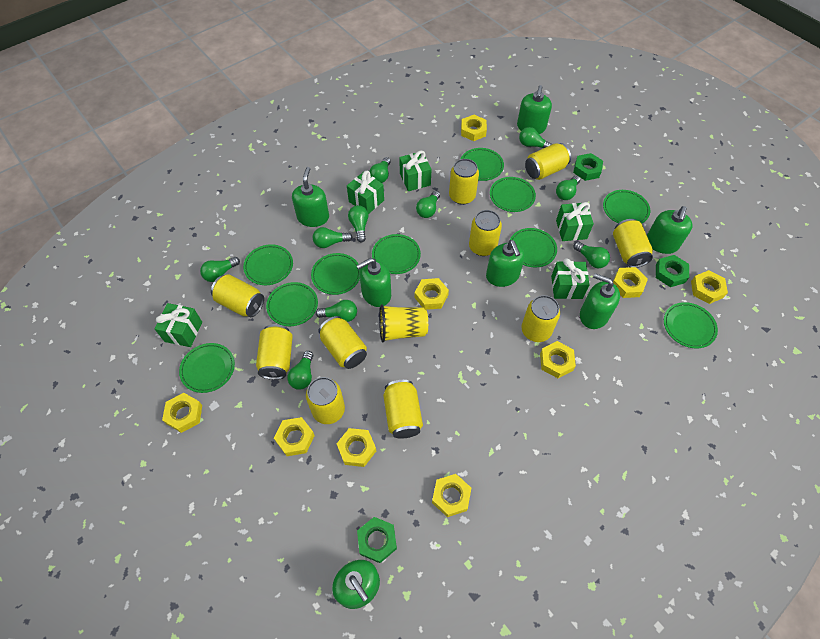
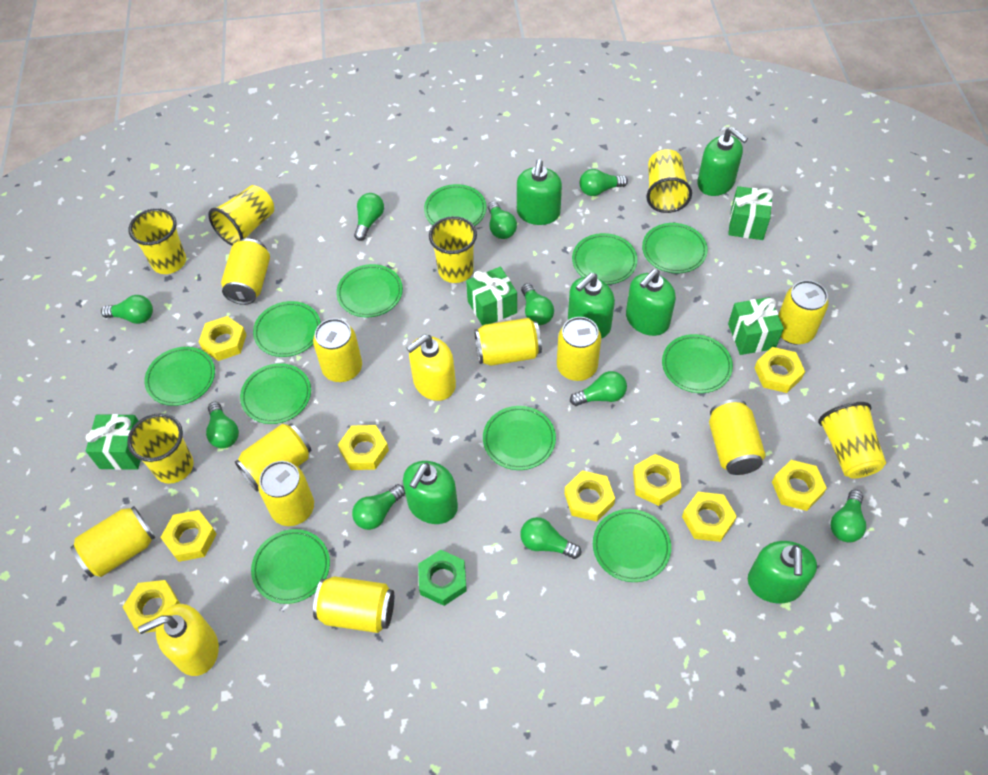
green gift: 5 -> 4
green nut: 3 -> 1
green plate: 10 -> 11
green soap dispenser: 7 -> 6
yellow cup: 1 -> 6
yellow soap dispenser: 0 -> 2

